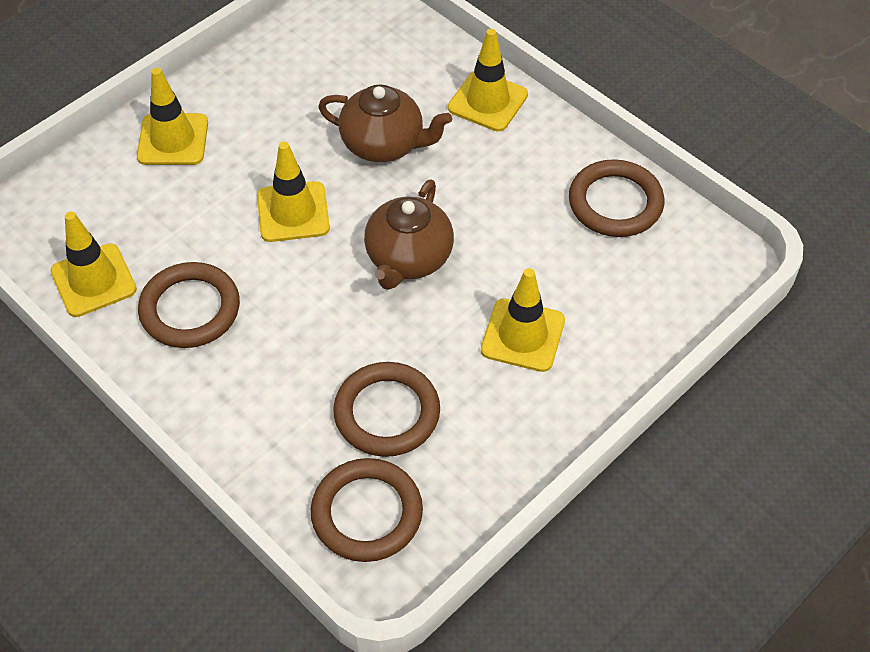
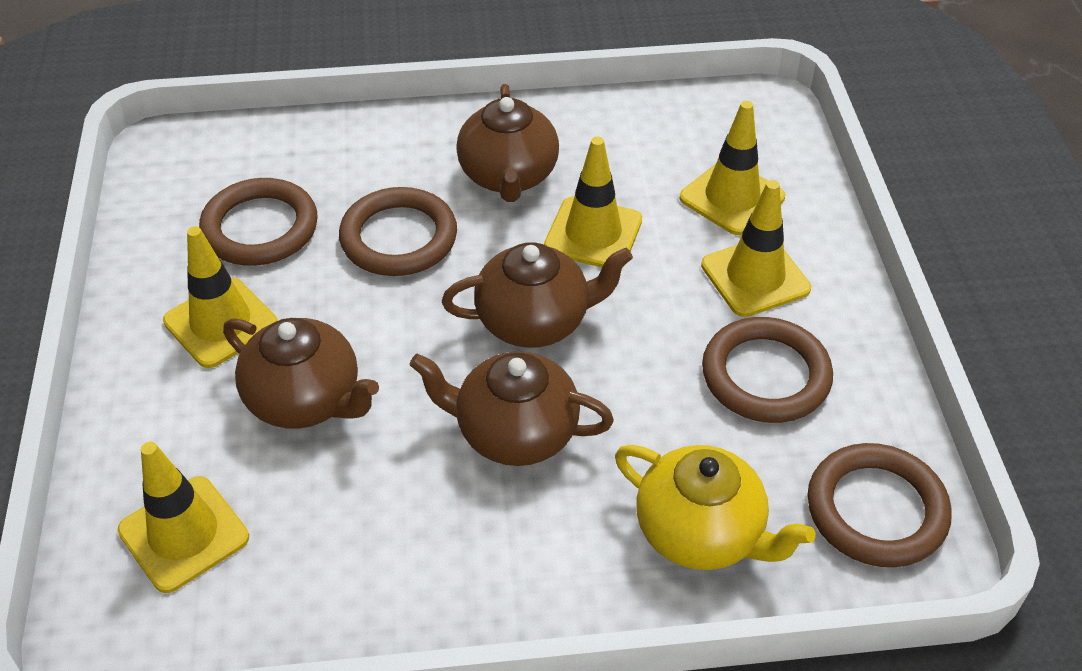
brown teapot: 2 -> 4
yellow teapot: 0 -> 1

